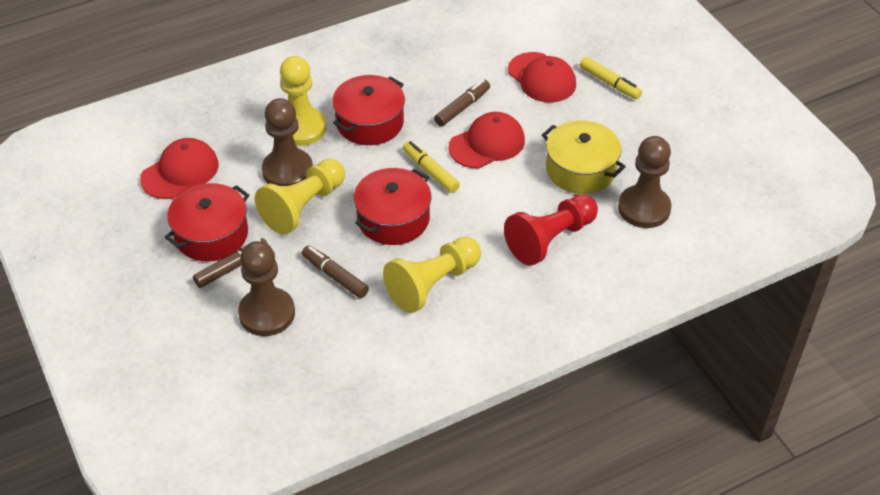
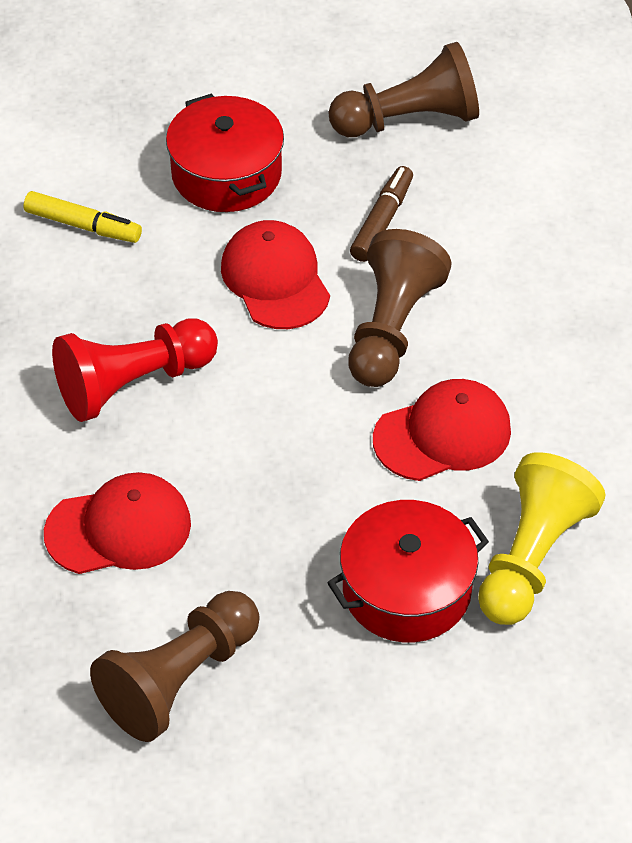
brown marker: 3 -> 1
red pot: 3 -> 2
yellow marker: 2 -> 1
yellow pawn: 3 -> 1
yellow pot: 1 -> 0

